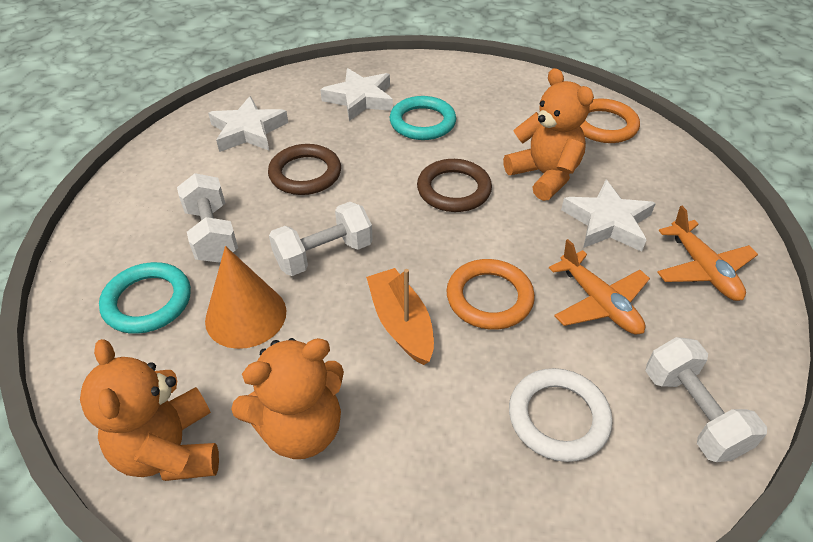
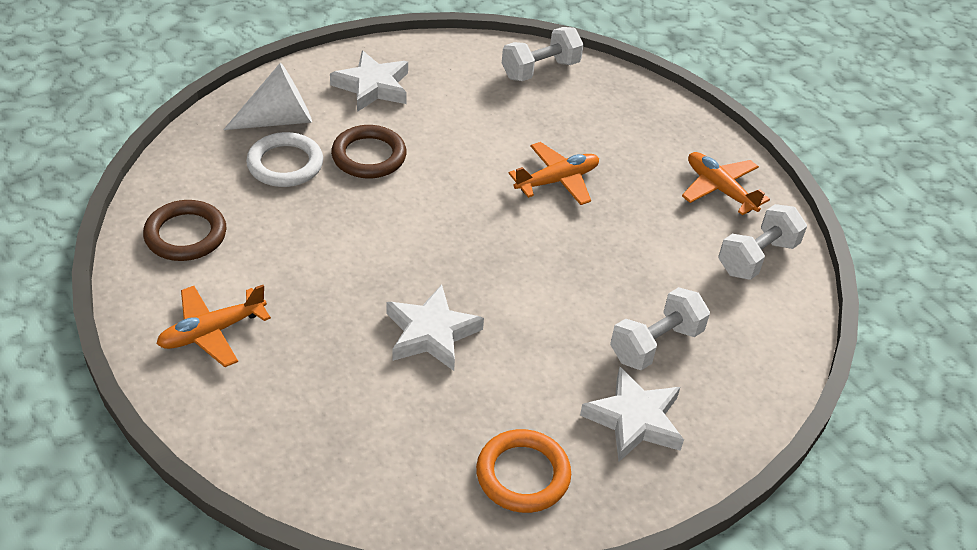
orange boat: 1 -> 0
orange cone: 1 -> 0
orange plane: 2 -> 3
orange ring: 2 -> 1
orange teddy bear: 3 -> 0
turquoise ring: 2 -> 0
white cone: 0 -> 1

